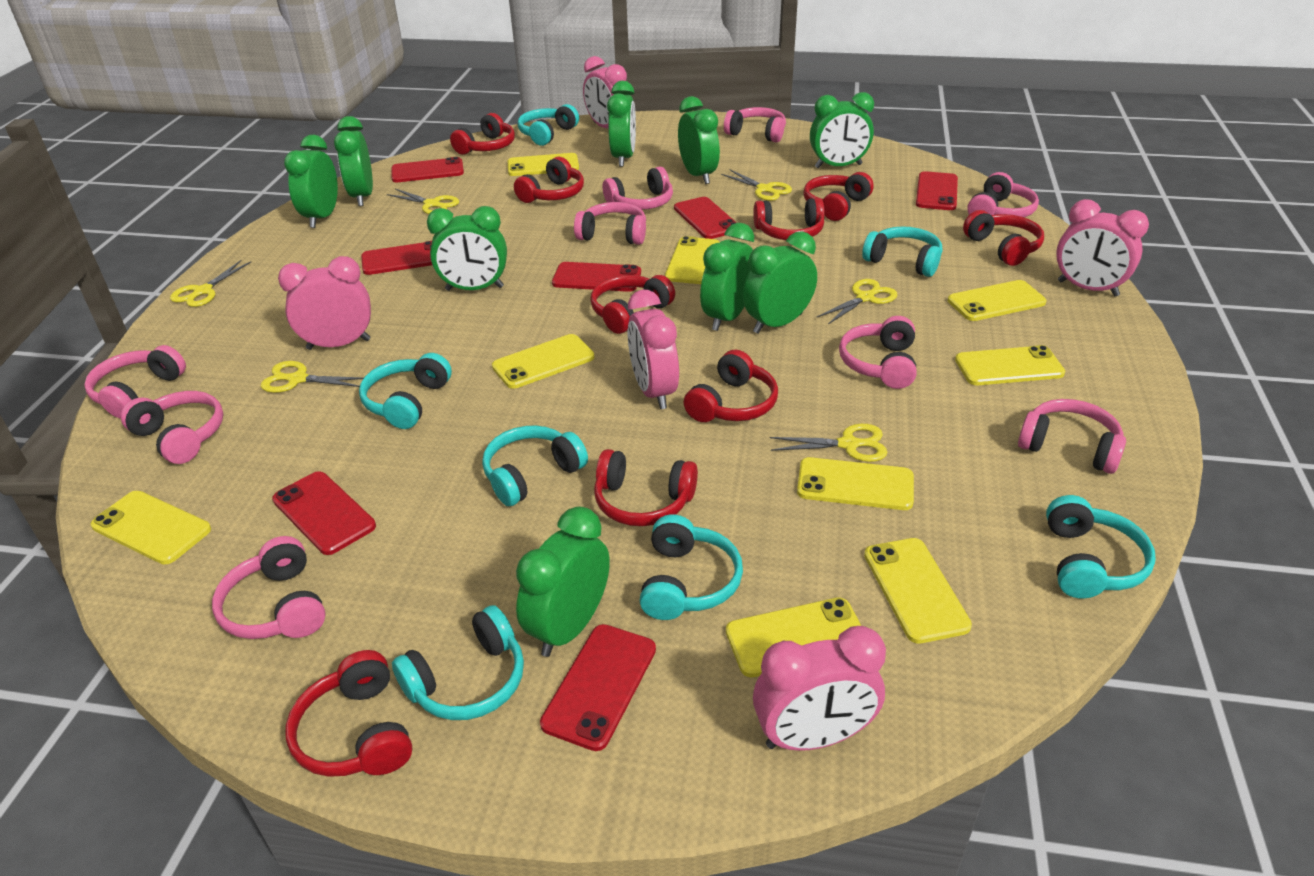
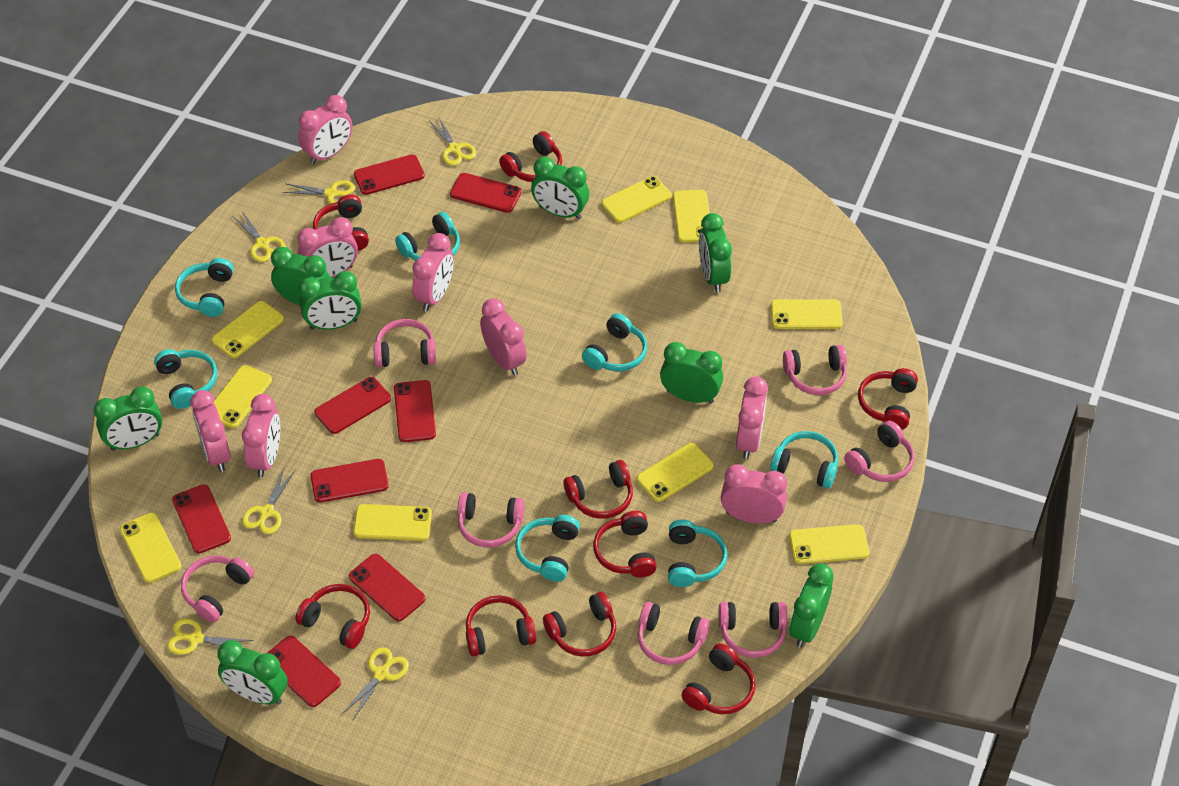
green clock: 9 -> 8
pink clock: 5 -> 8
pink headphones: 9 -> 7
red phone: 7 -> 8

